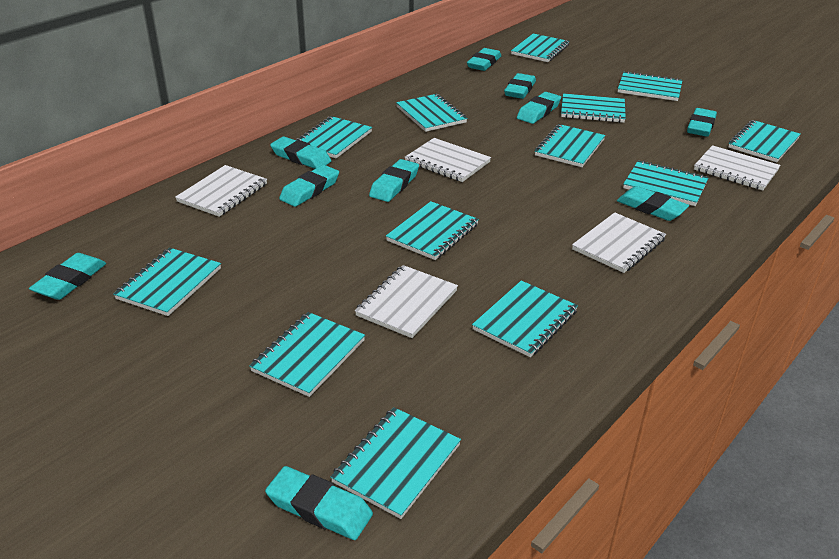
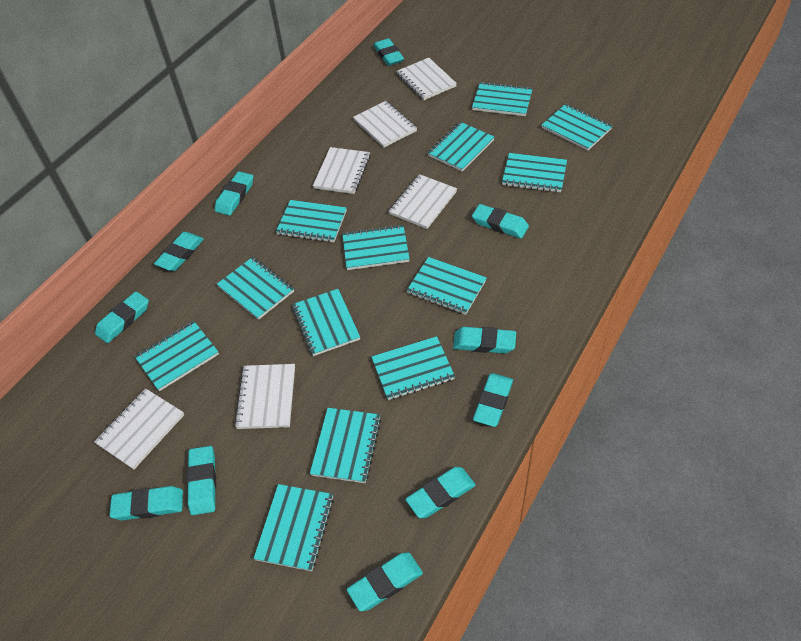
turquoise eraser: 10 -> 11
white notebook: 5 -> 6

